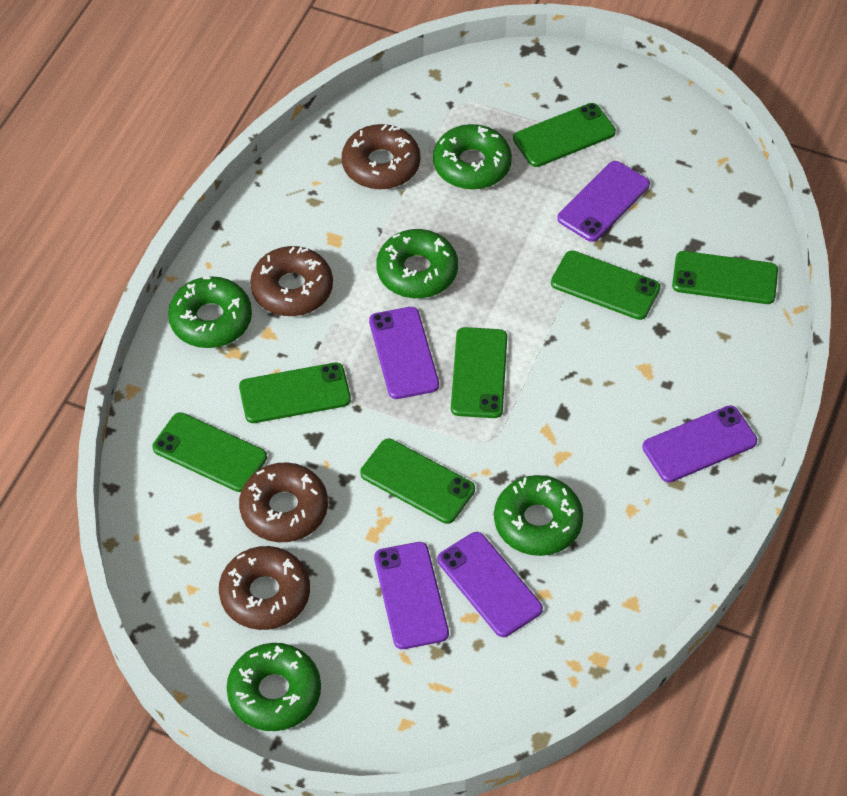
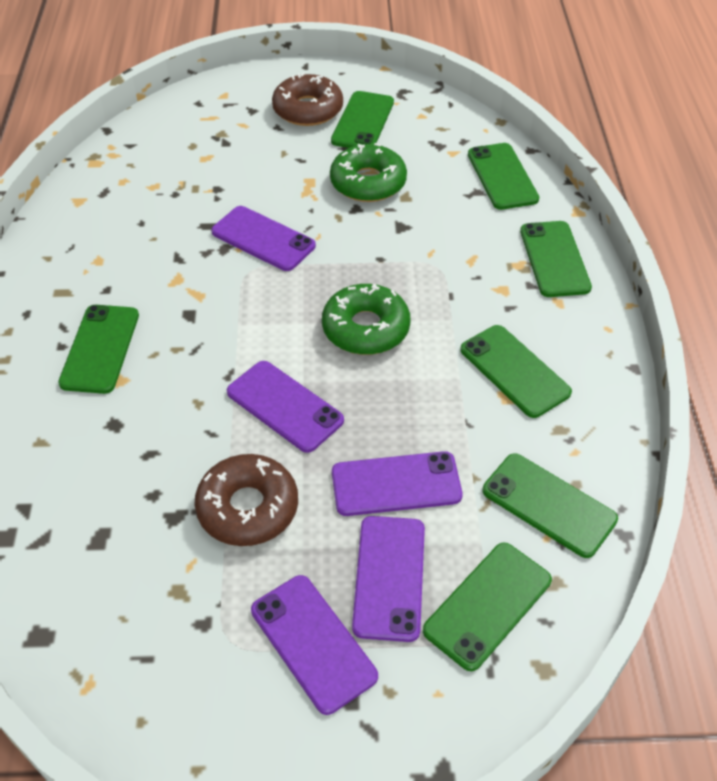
brown donut: 4 -> 2
green donut: 5 -> 2

